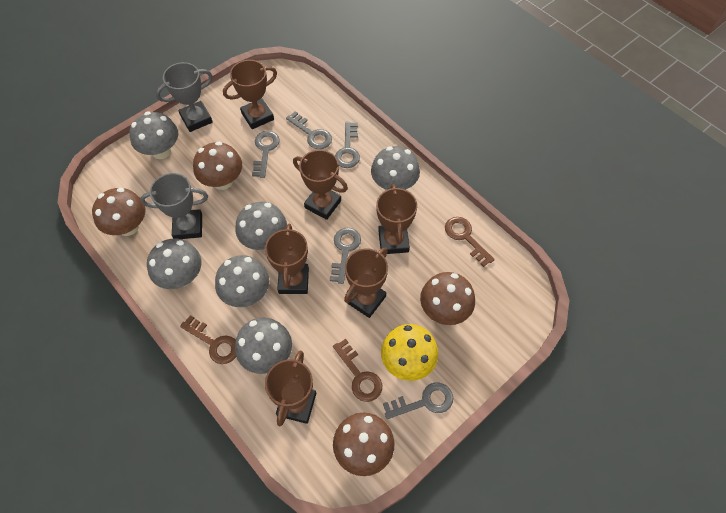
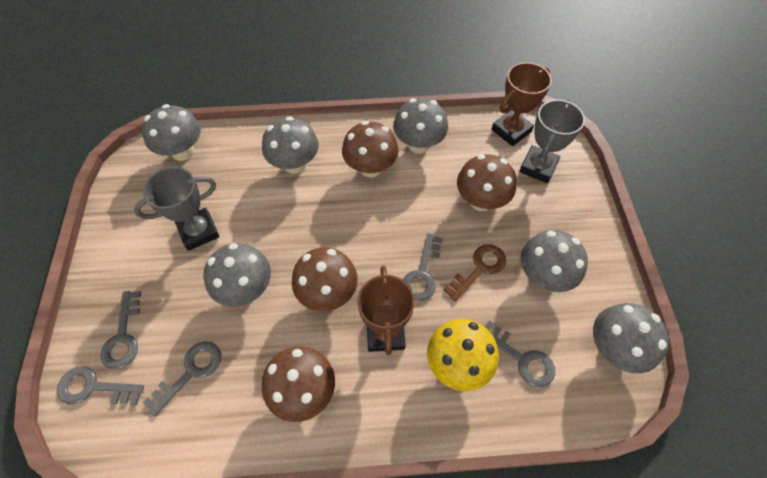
brown key: 3 -> 1
brown trophy: 6 -> 2

